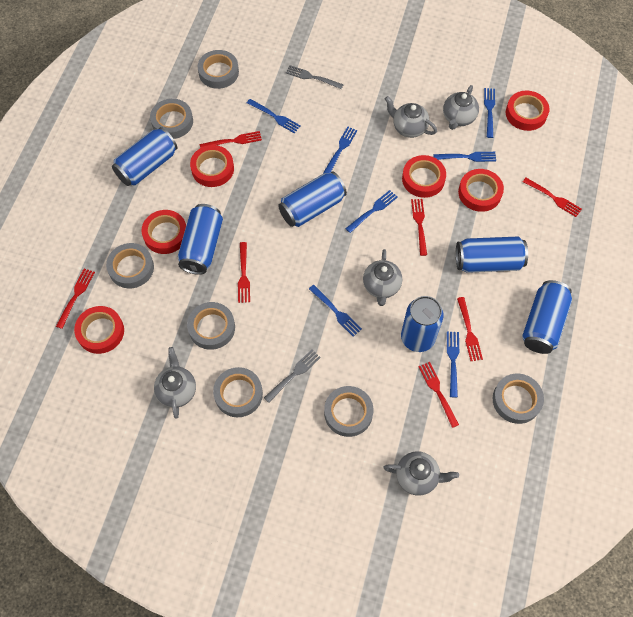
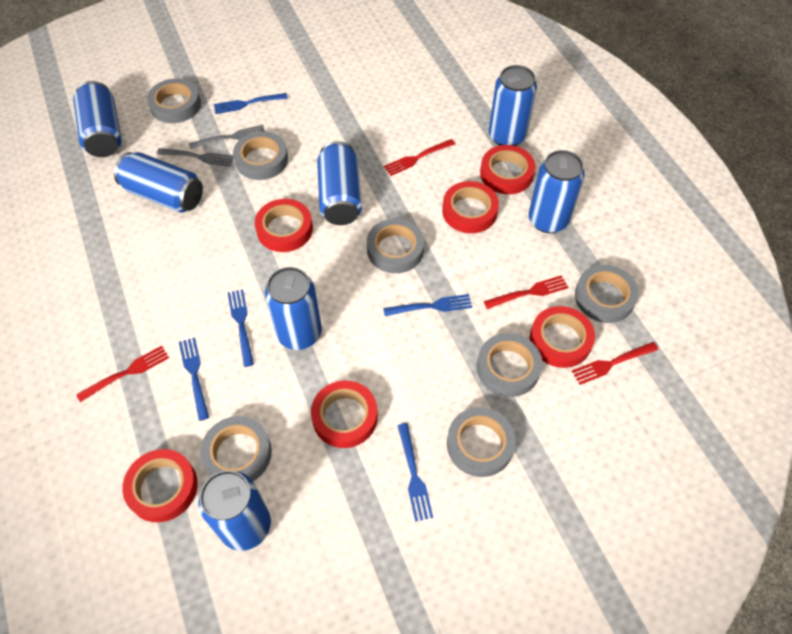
blue can: 6 -> 7
blue fork: 7 -> 5
grey teapot: 5 -> 0
red fork: 7 -> 4

